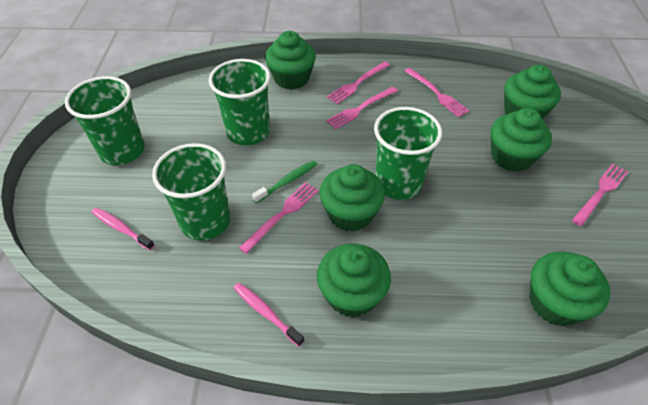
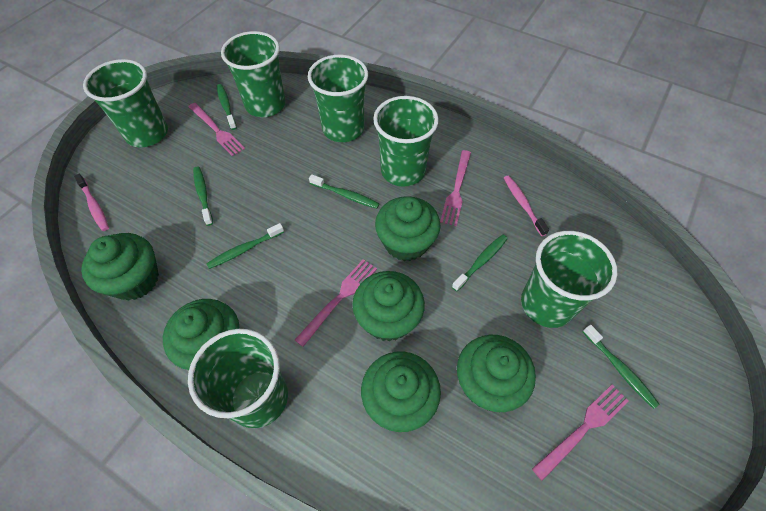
green cup: 4 -> 6
green toothbrush: 1 -> 6
pink fork: 5 -> 4

